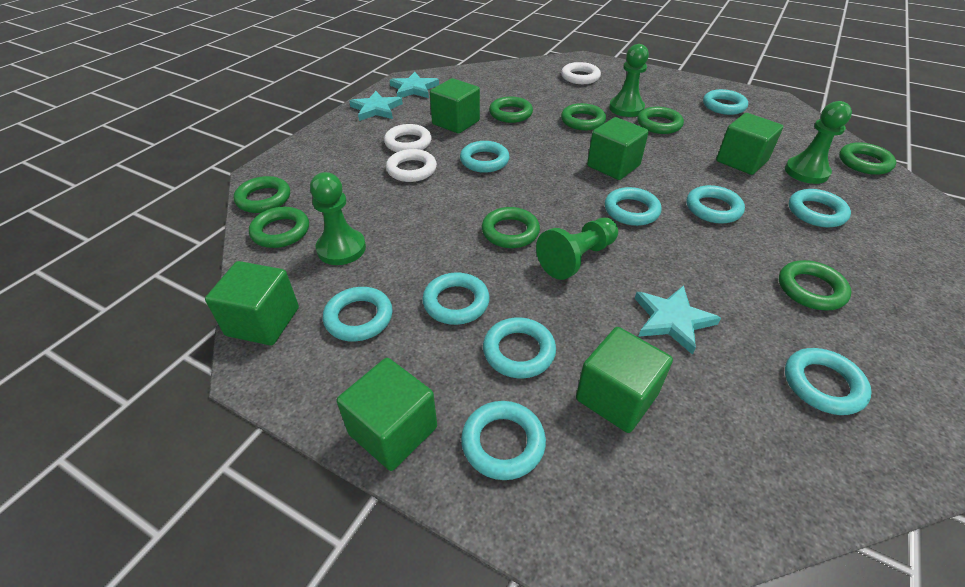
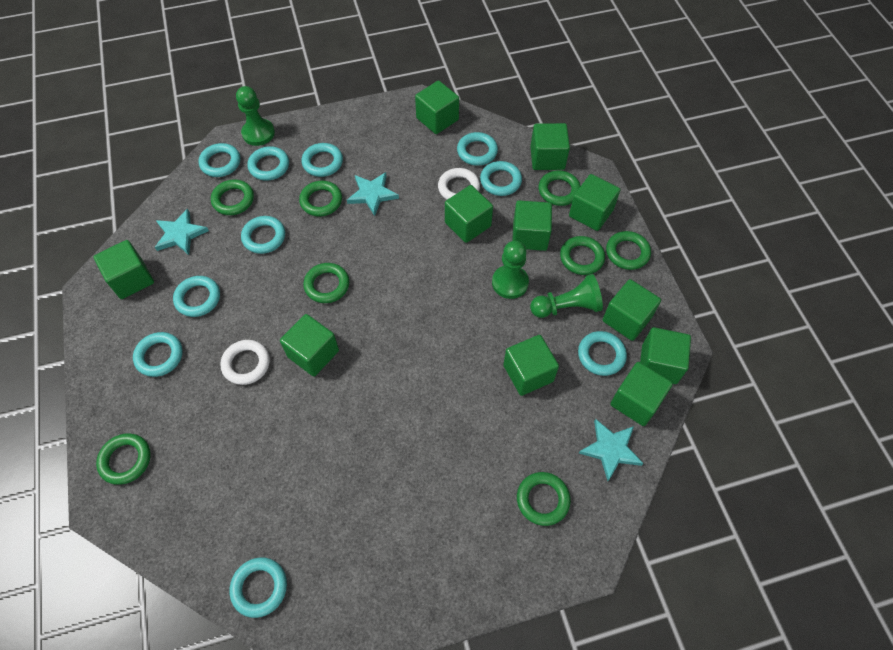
green cube: 6 -> 11
green pawn: 4 -> 3
white ring: 3 -> 2

